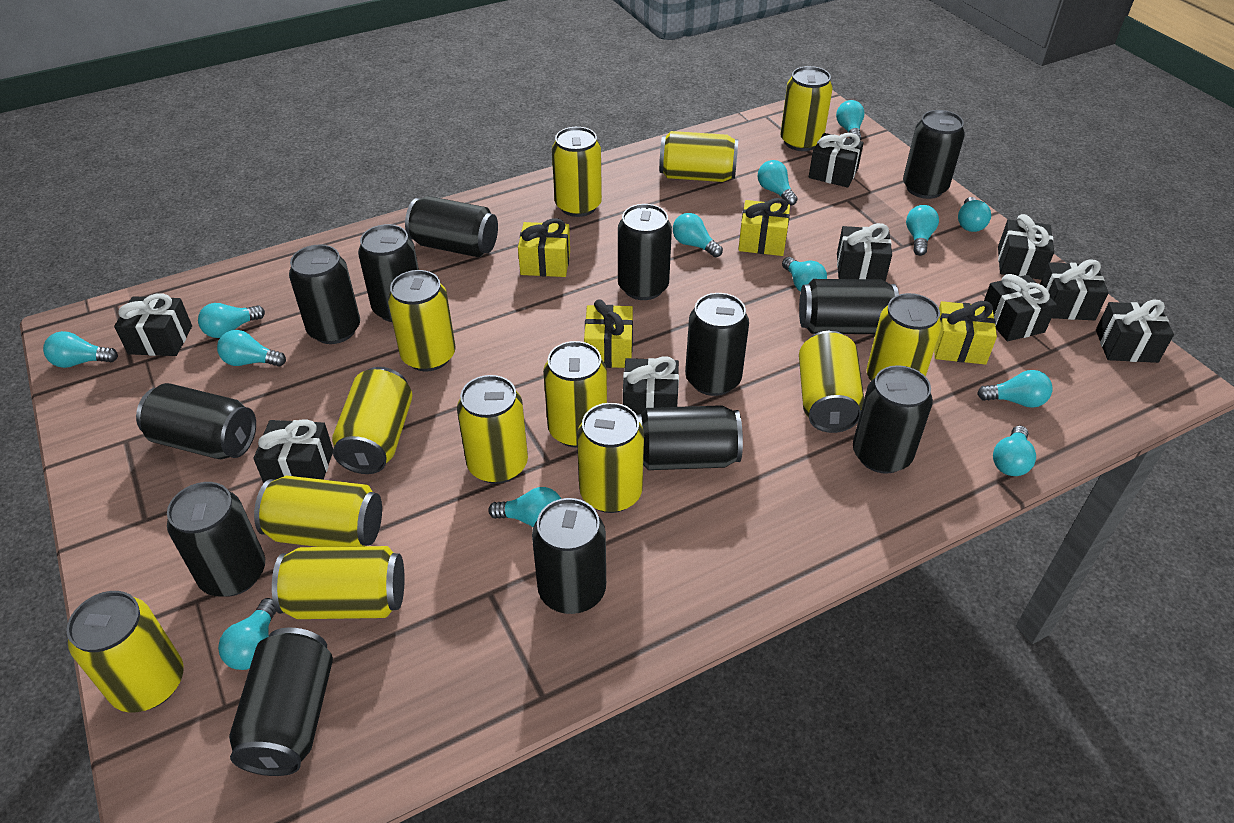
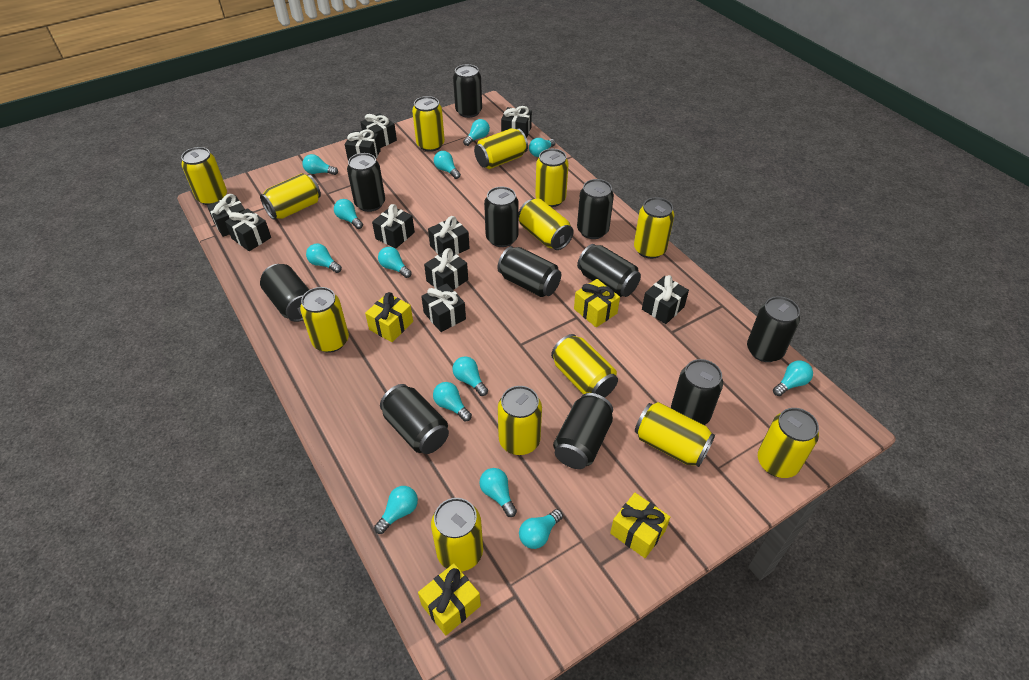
black can: 13 -> 11
black gift: 9 -> 10

